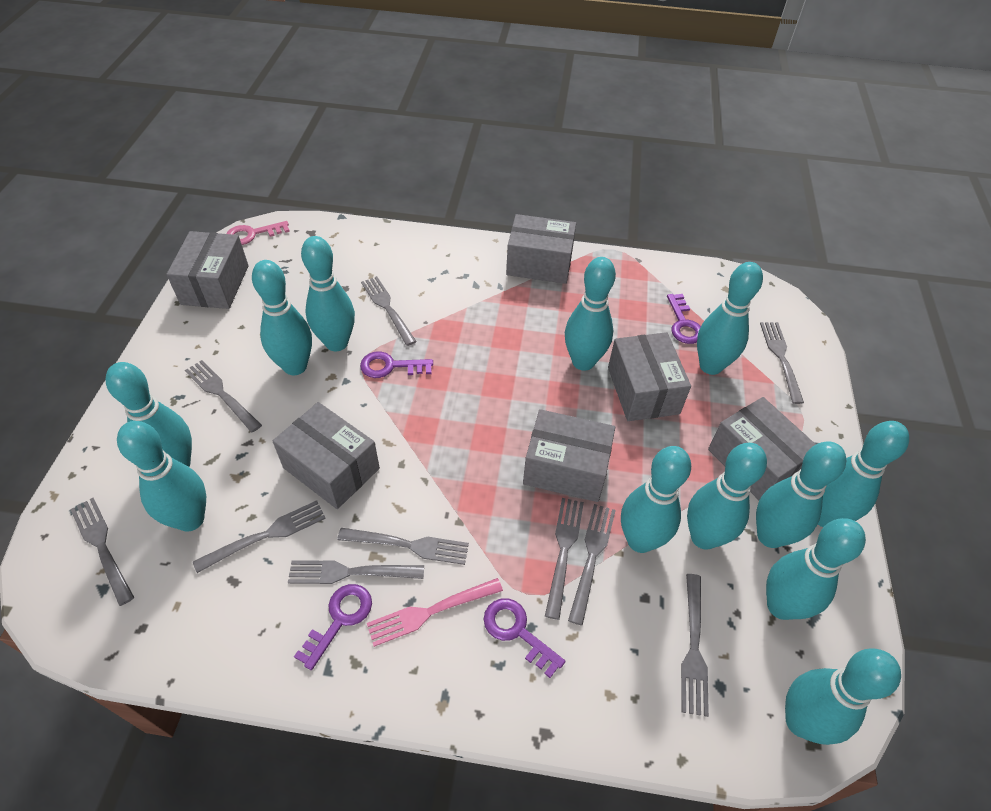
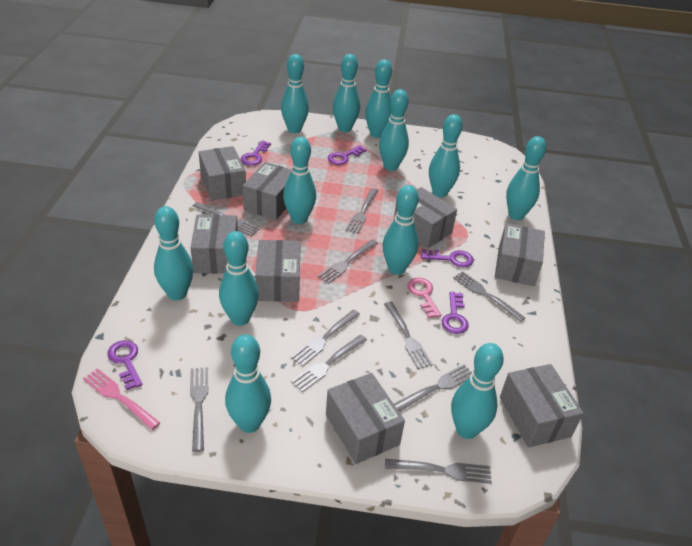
grey box: 6 -> 8
purple key: 4 -> 5

